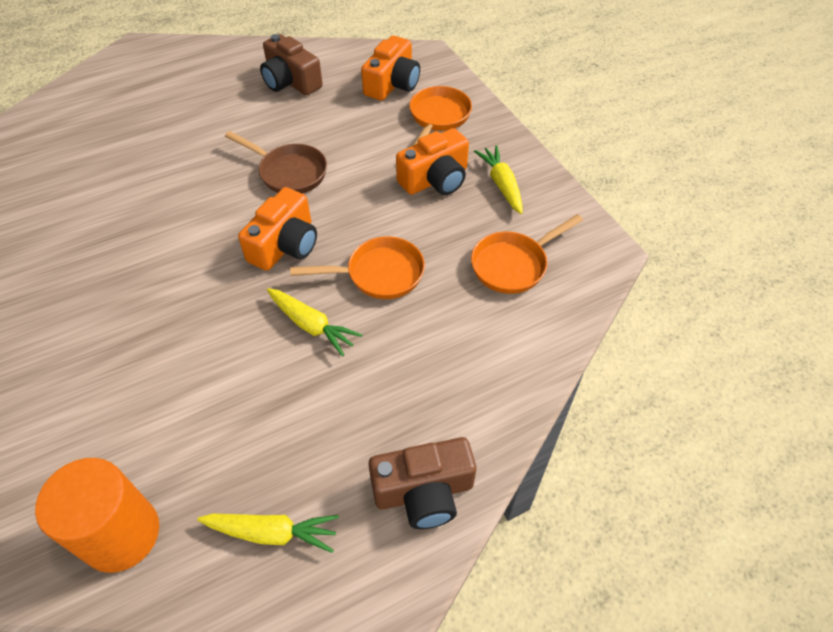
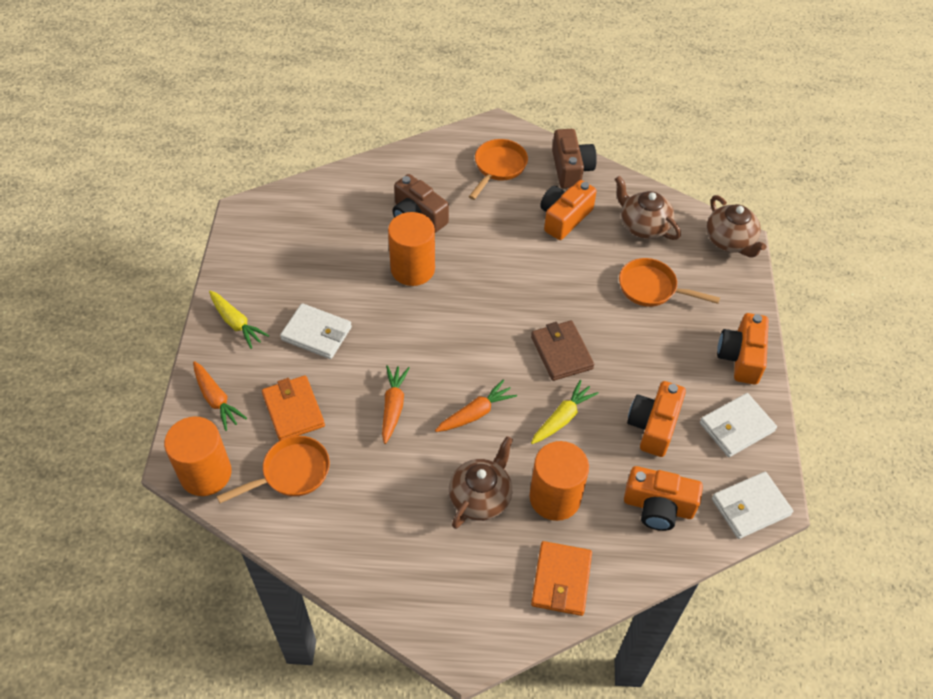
brown pan: 1 -> 0
brown teapot: 0 -> 3
brown wallet: 0 -> 1
orange camera: 3 -> 4
orange carrot: 0 -> 3
orange cylinder: 1 -> 3
orange wallet: 0 -> 2
white wallet: 0 -> 3
yellow carrot: 3 -> 2

